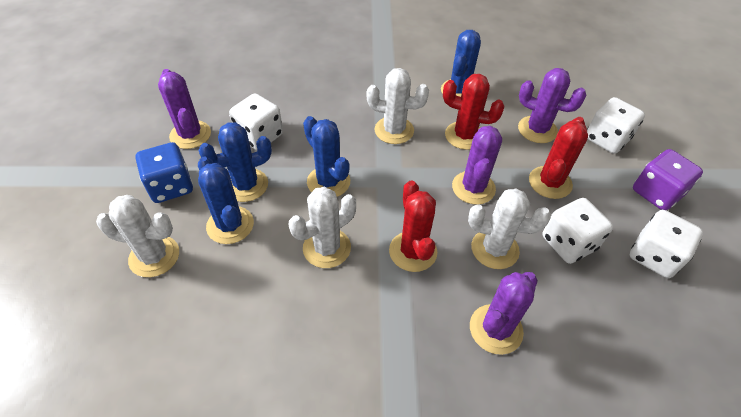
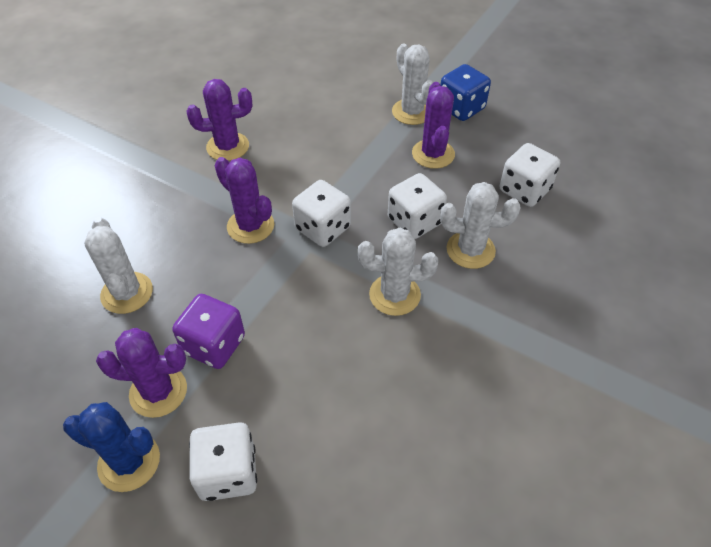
blue cactus: 4 -> 1
red cactus: 3 -> 0

